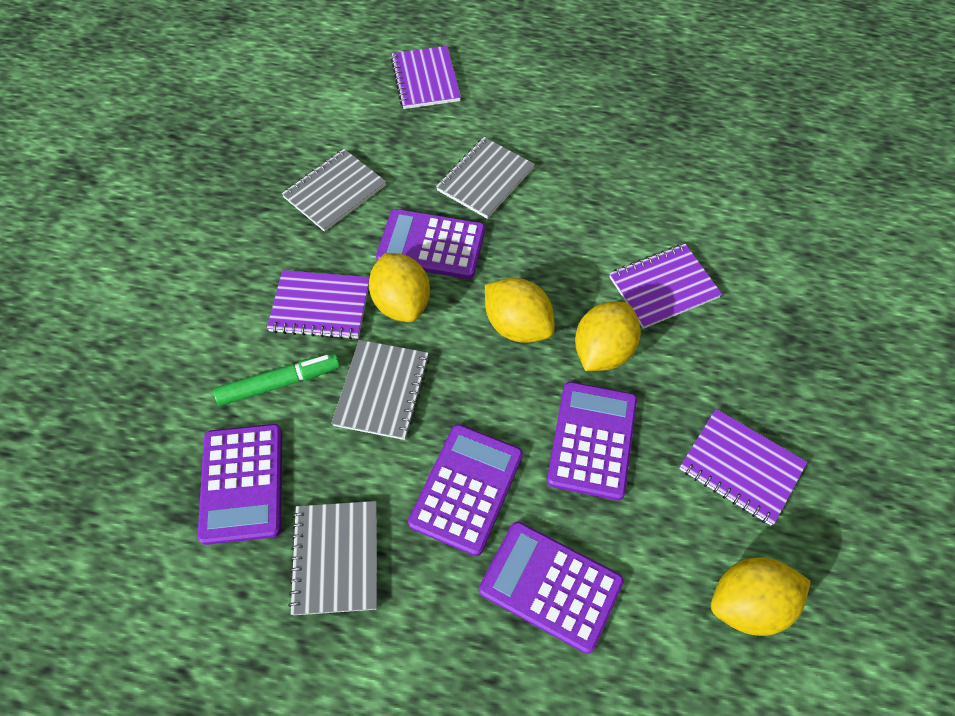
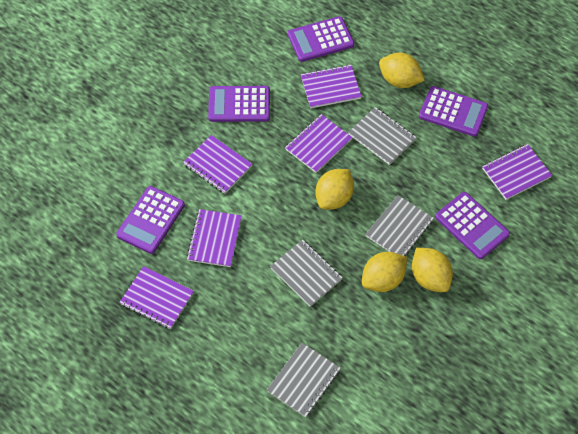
green marker: 1 -> 0
purple notebook: 4 -> 6

